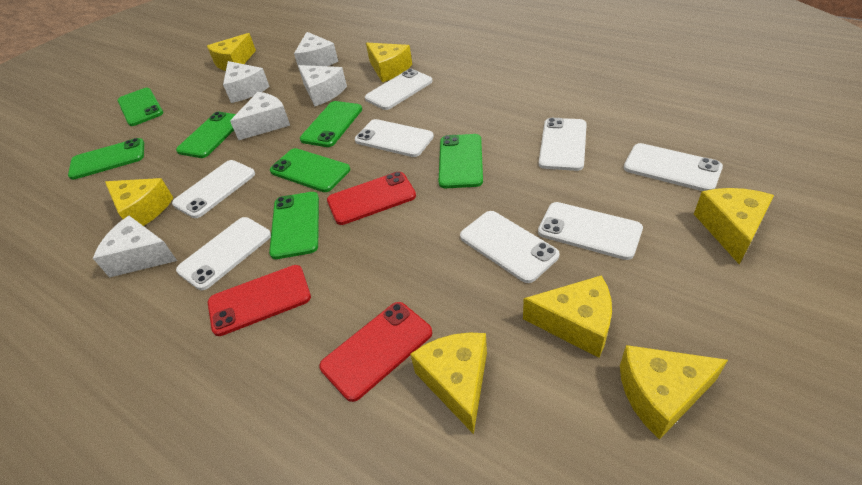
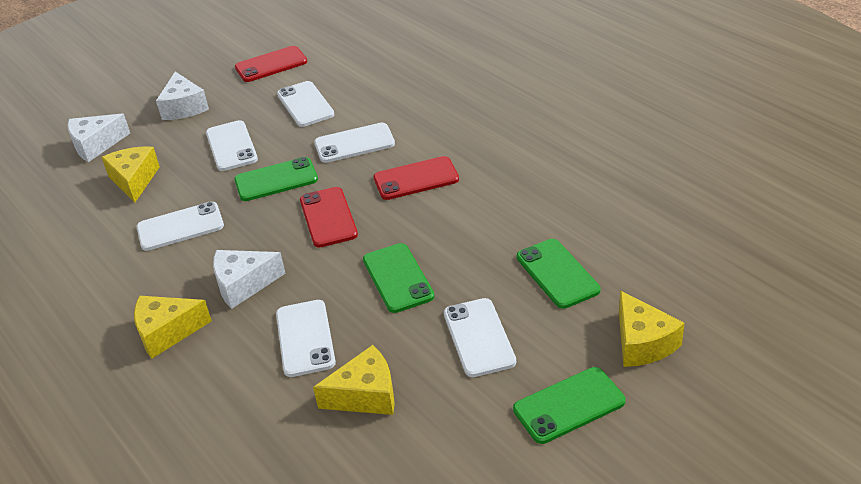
green phone: 7 -> 4
white cheese: 5 -> 3
white phone: 8 -> 6
yellow cheese: 7 -> 4

